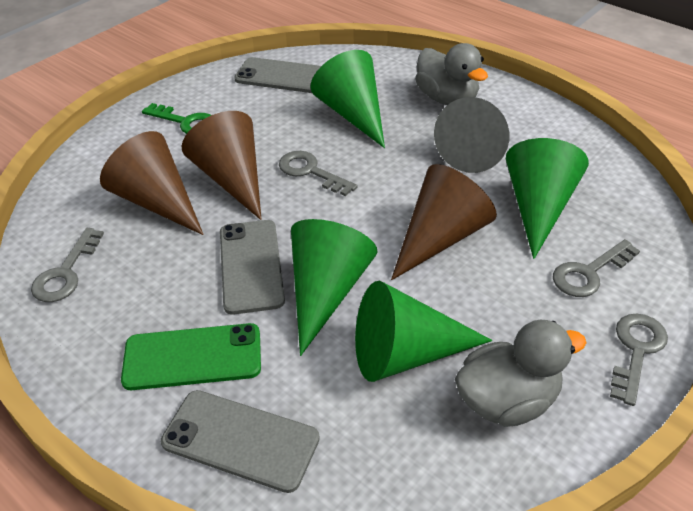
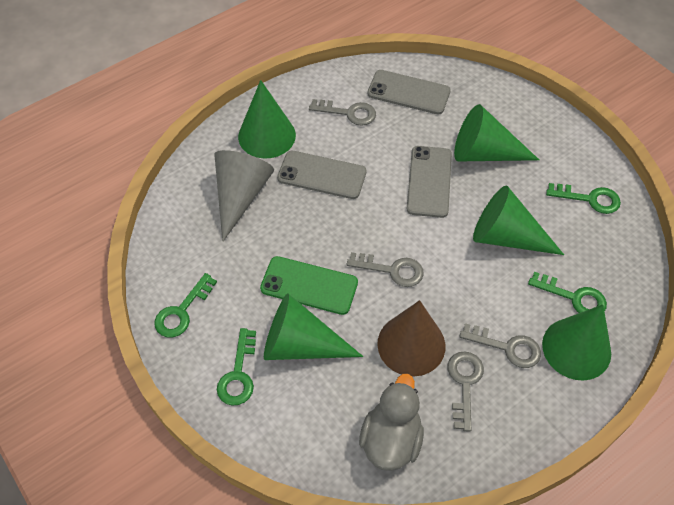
brown cone: 3 -> 1
green cone: 4 -> 5
green key: 1 -> 4
grey duck: 2 -> 1

